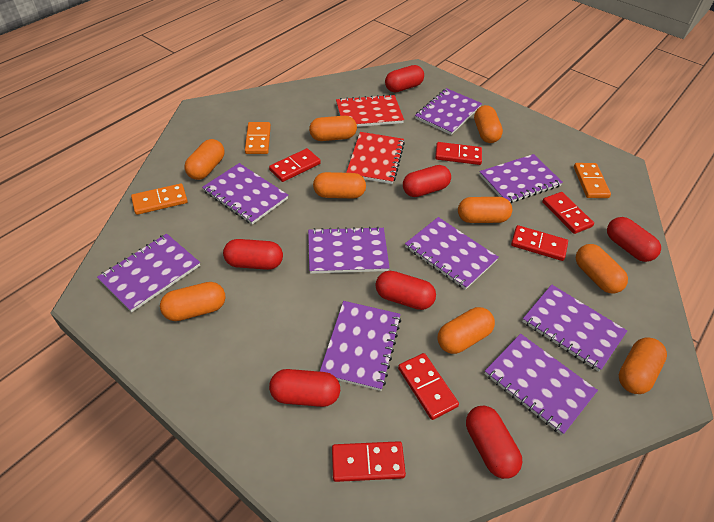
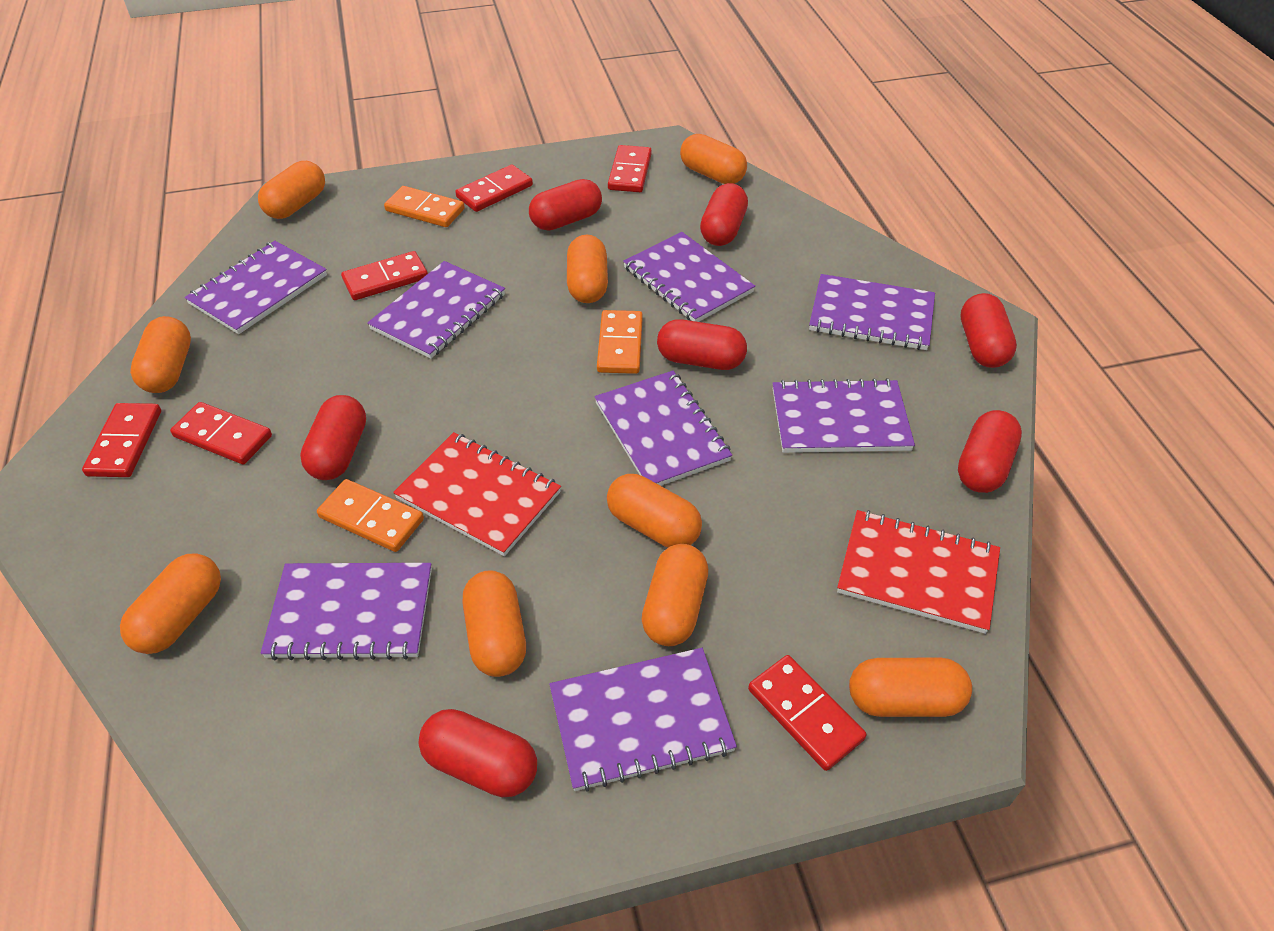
purple notebook: 9 -> 8

